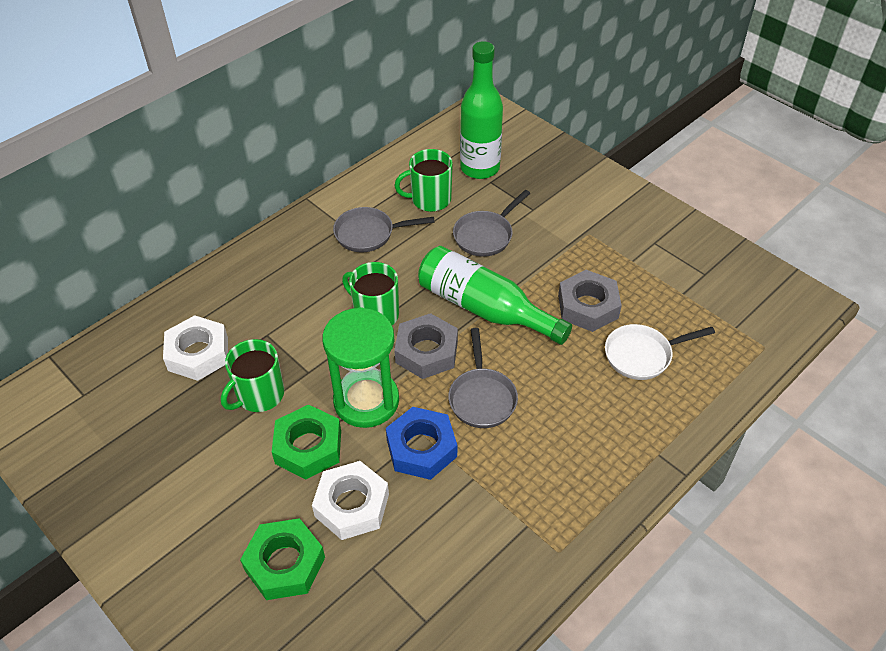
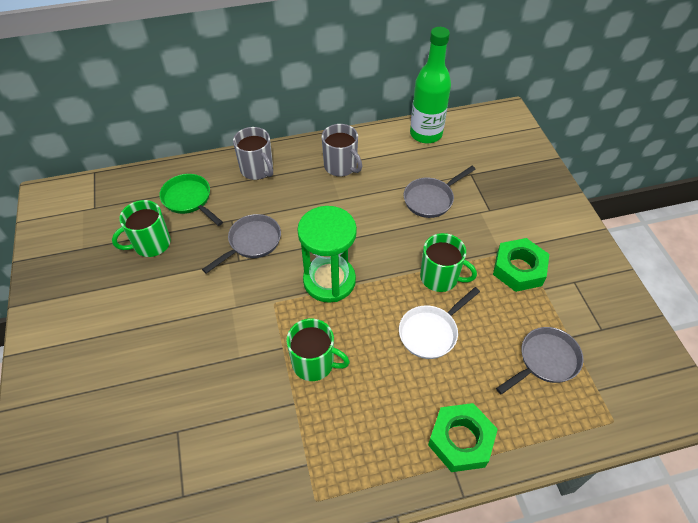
blue nut: 1 -> 0
green bottle: 2 -> 1
green pan: 0 -> 1
grey mug: 0 -> 2
grey nut: 2 -> 0
white nut: 2 -> 0

